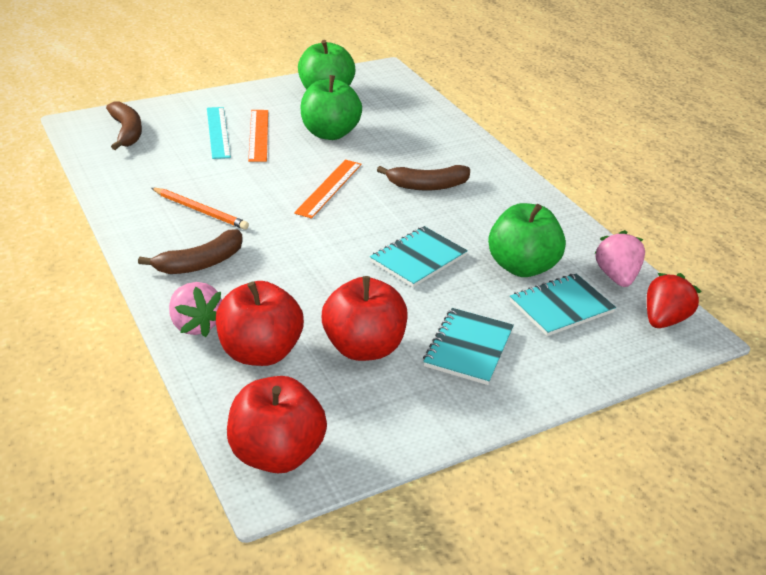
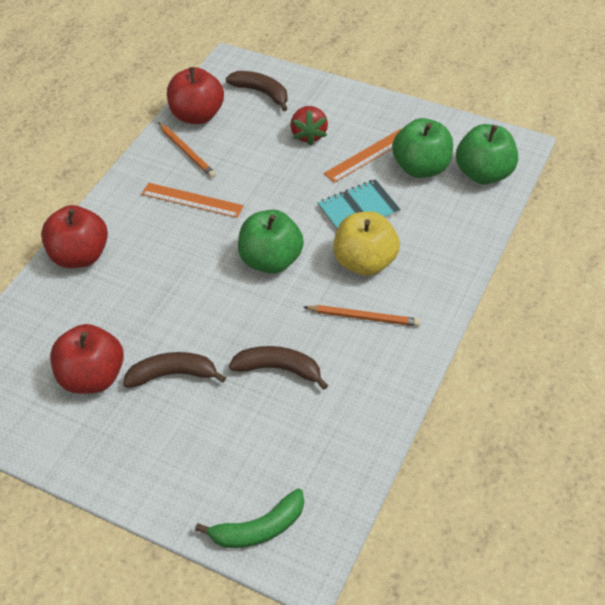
green banana: 0 -> 1
orange pencil: 1 -> 2
pink strawberry: 2 -> 0
turquoise notebook: 3 -> 1
turquoise ruler: 1 -> 0
yellow apple: 0 -> 1

